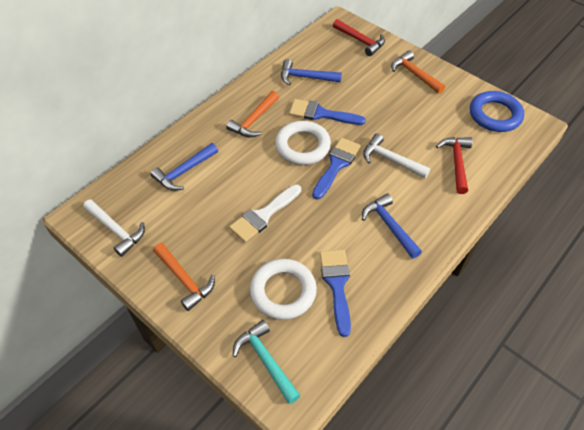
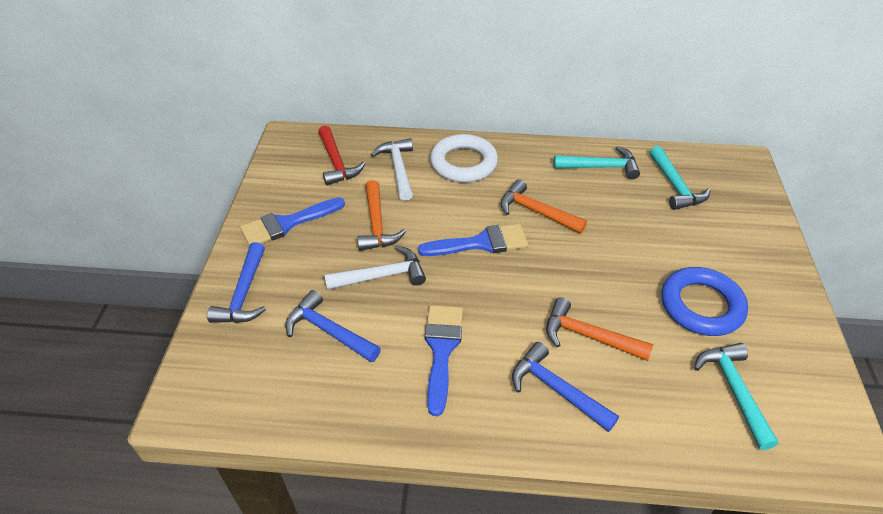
red hammer: 2 -> 1
turquoise hammer: 1 -> 3
white brush: 1 -> 0
white ring: 2 -> 1

